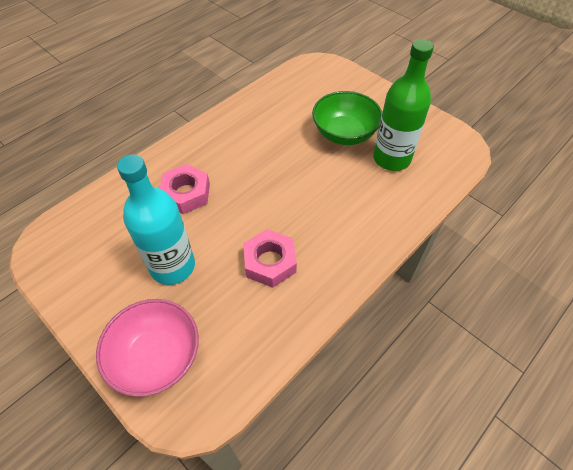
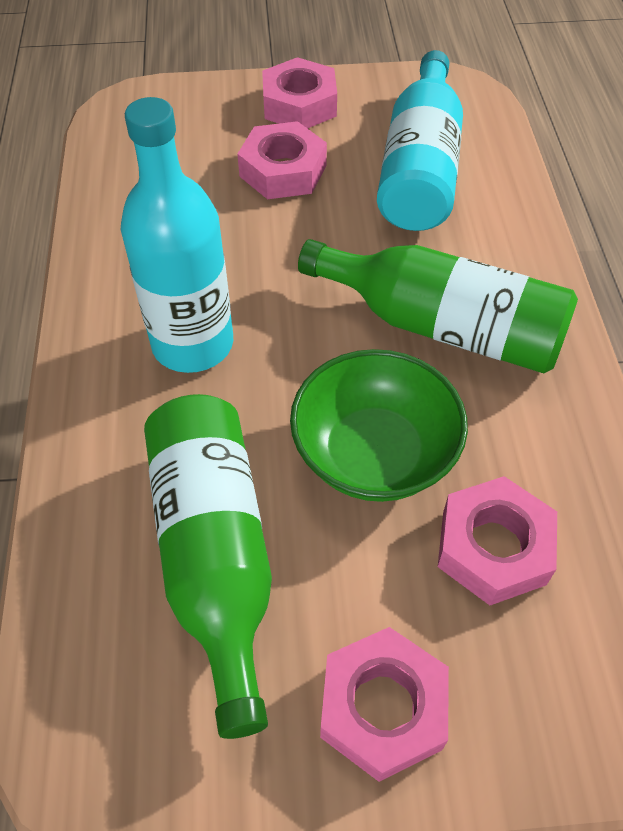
green bottle: 1 -> 2
pink bowl: 1 -> 0
pink nut: 2 -> 4
turquoise bottle: 1 -> 2

